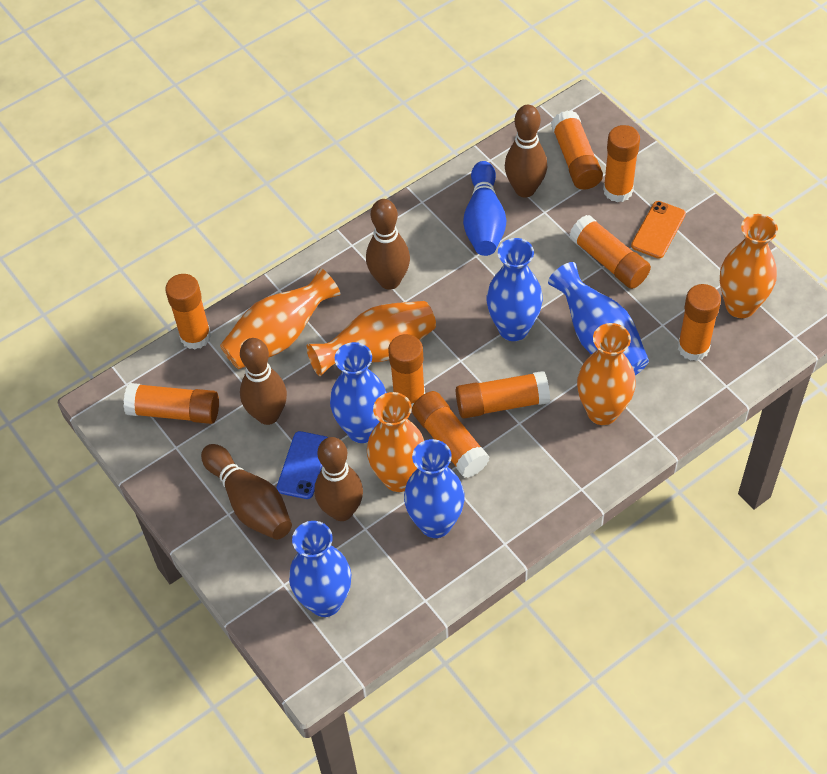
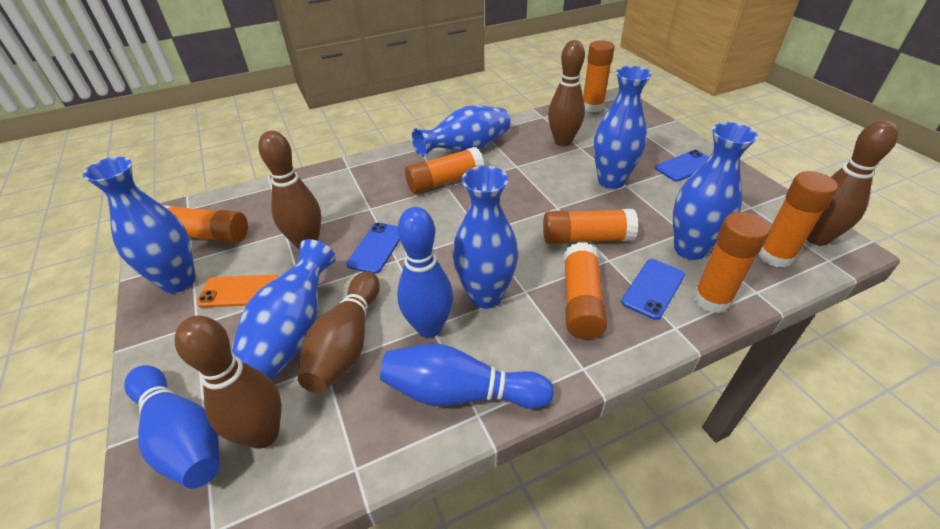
blue bowling pin: 1 -> 3
blue phone: 1 -> 3
blue vase: 5 -> 6
orange glue stick: 9 -> 7
orange vase: 5 -> 0

